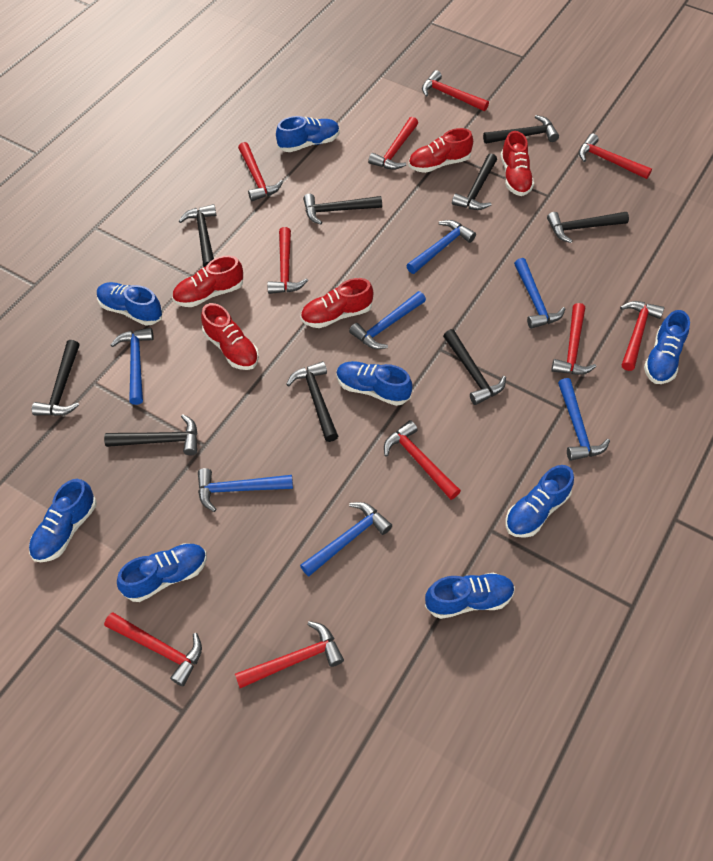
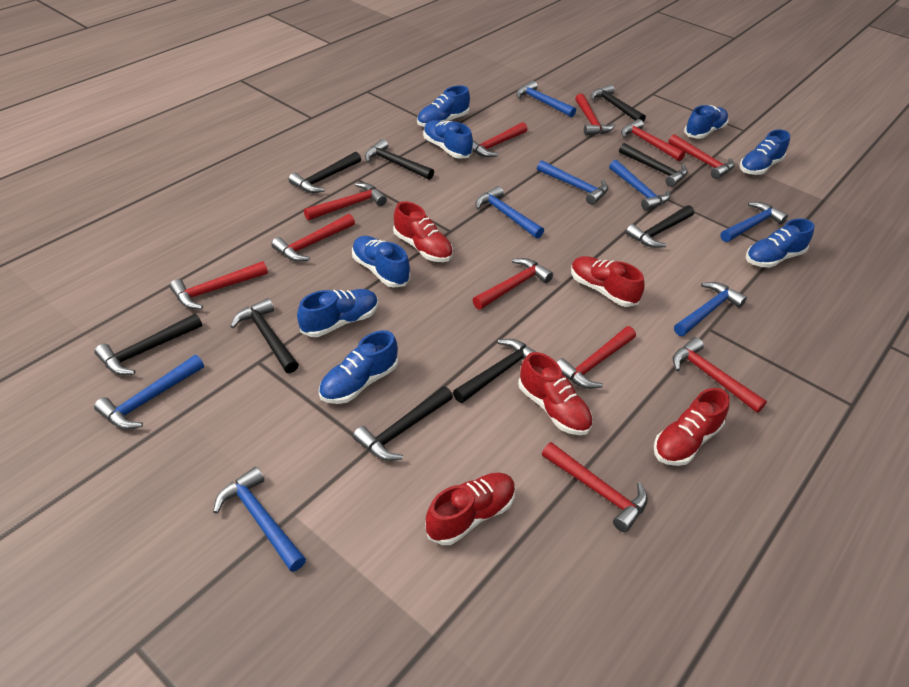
blue hammer: 7 -> 8
red hammer: 10 -> 11

